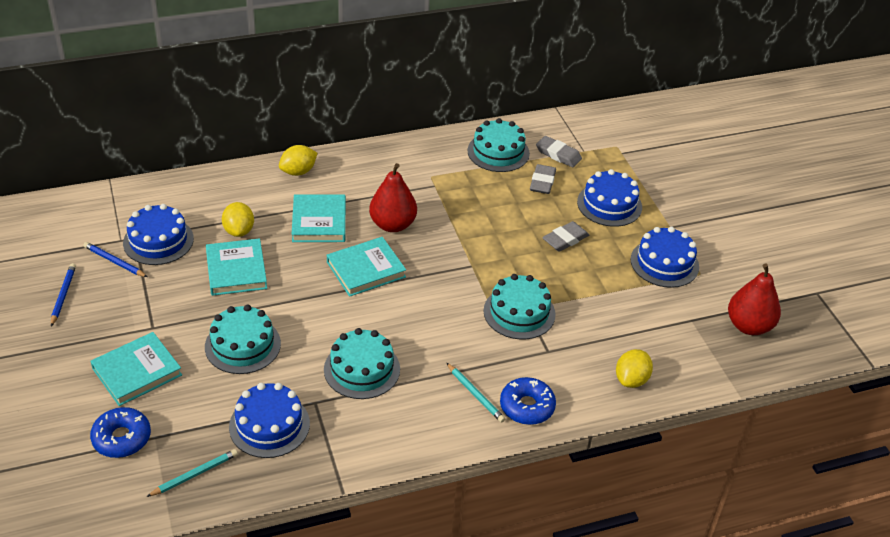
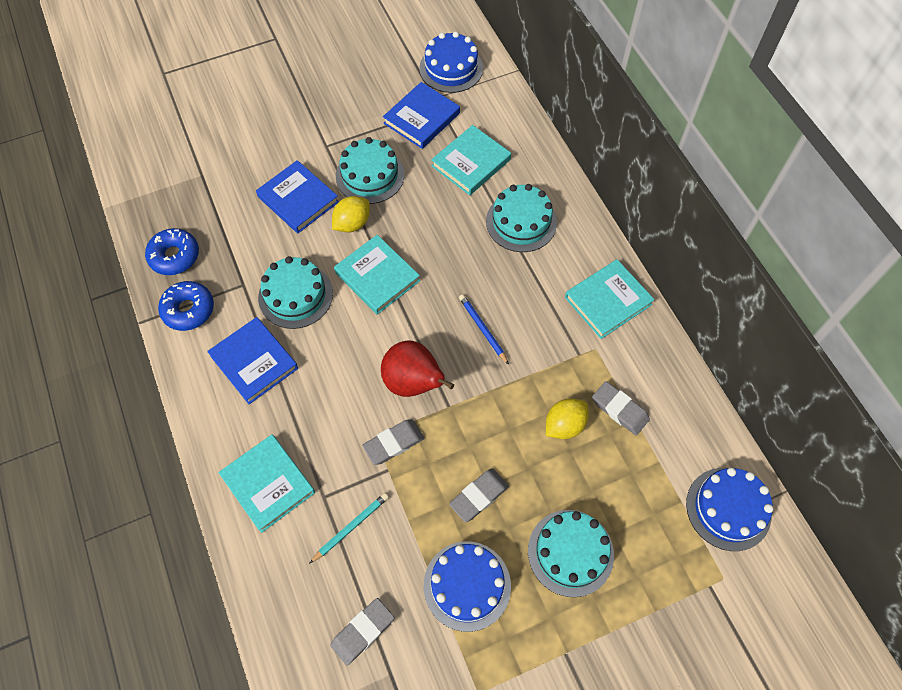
blue book: 0 -> 3
blue cake: 4 -> 3
blue pencil: 2 -> 1
grey eraser: 3 -> 4
red pear: 2 -> 1
turquoise pencil: 2 -> 1
yellow lemon: 3 -> 2

